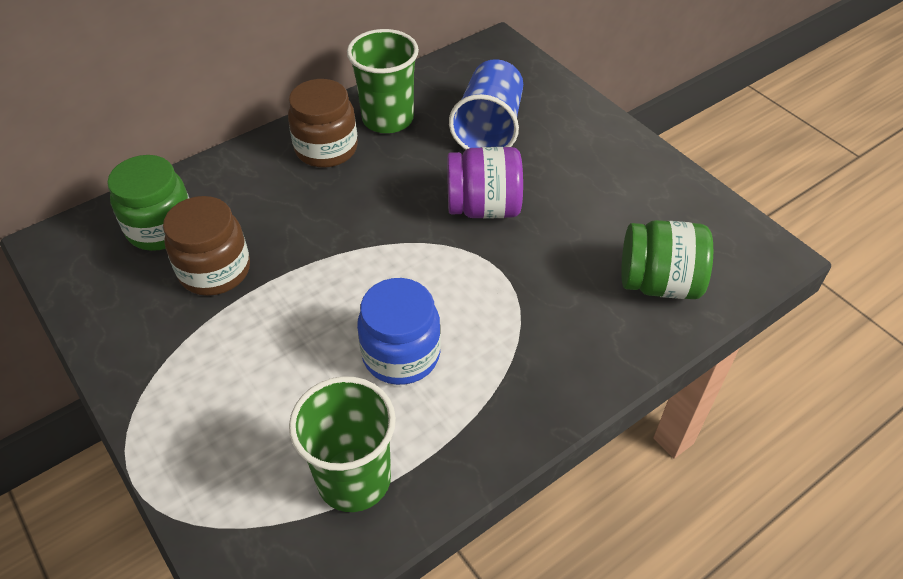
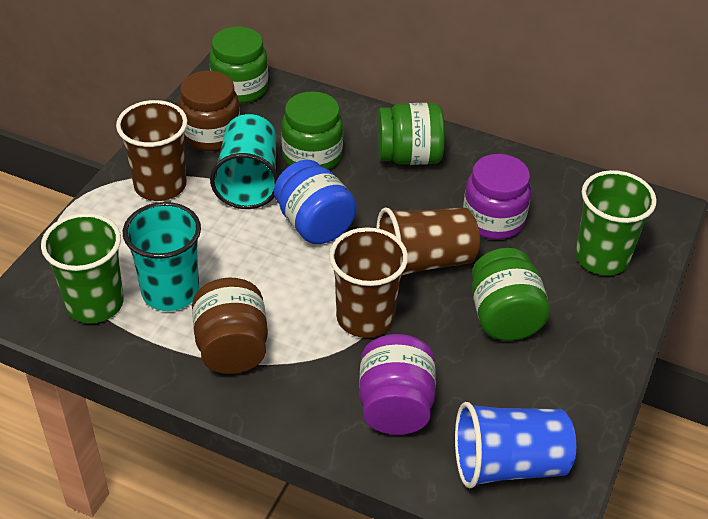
brown cup: 0 -> 3
green jar: 2 -> 4
purple jar: 1 -> 2
turquoise cup: 0 -> 2

